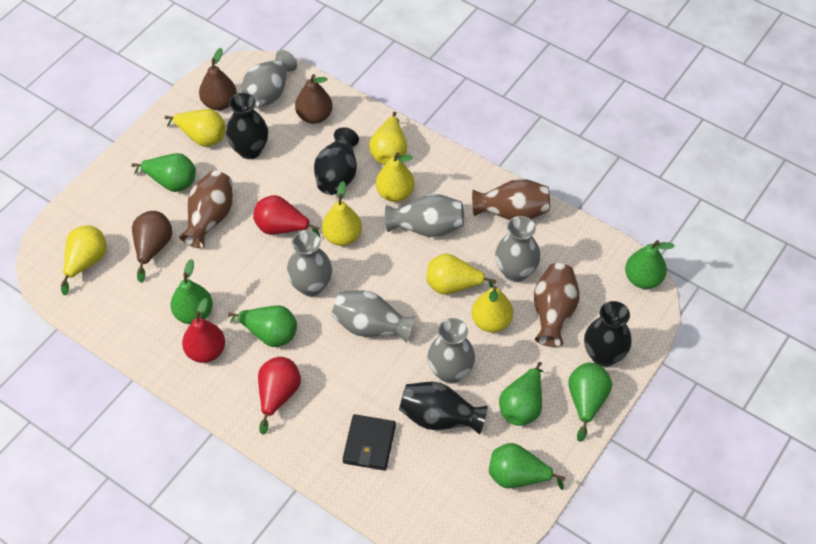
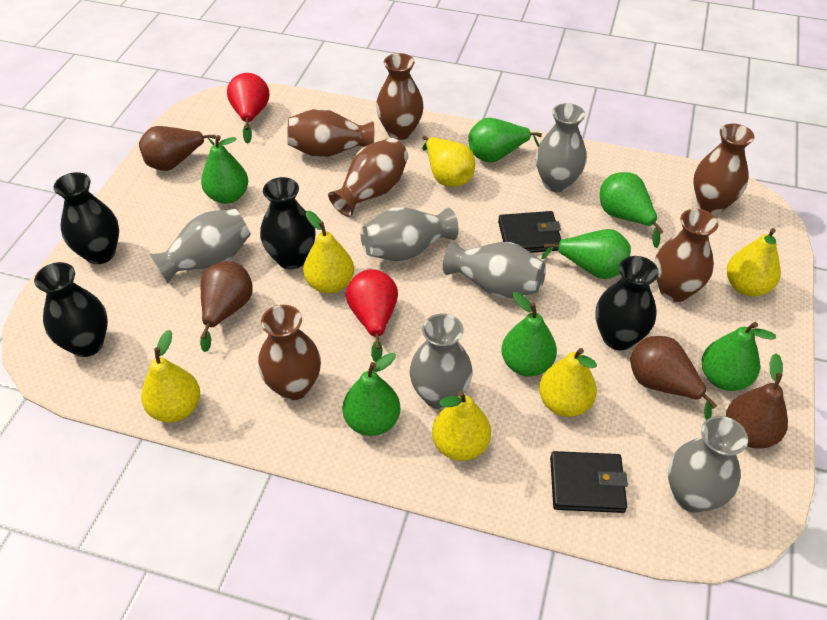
black wallet: 1 -> 2
brown pear: 3 -> 4
brown vase: 3 -> 6
red pear: 3 -> 2
yellow pear: 7 -> 6

